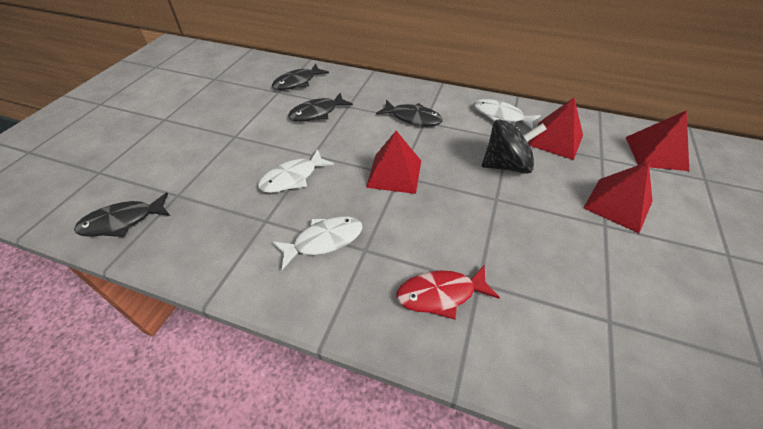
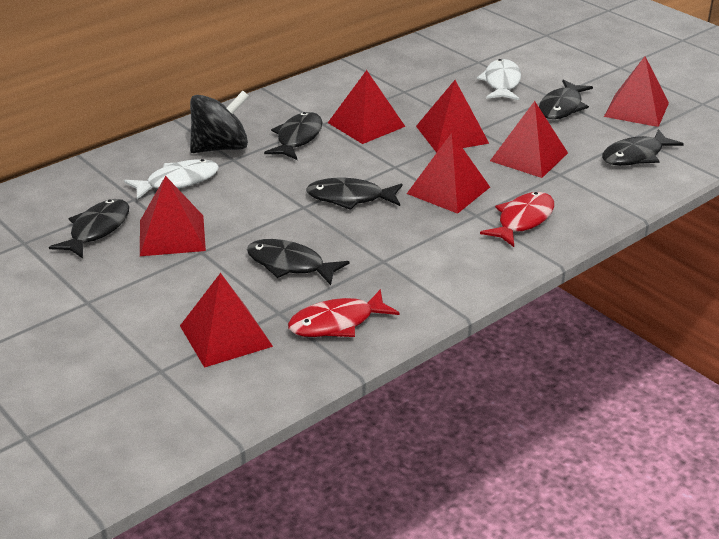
black fish: 4 -> 6
red fish: 1 -> 2
red pyramid: 4 -> 7
white fish: 3 -> 2

